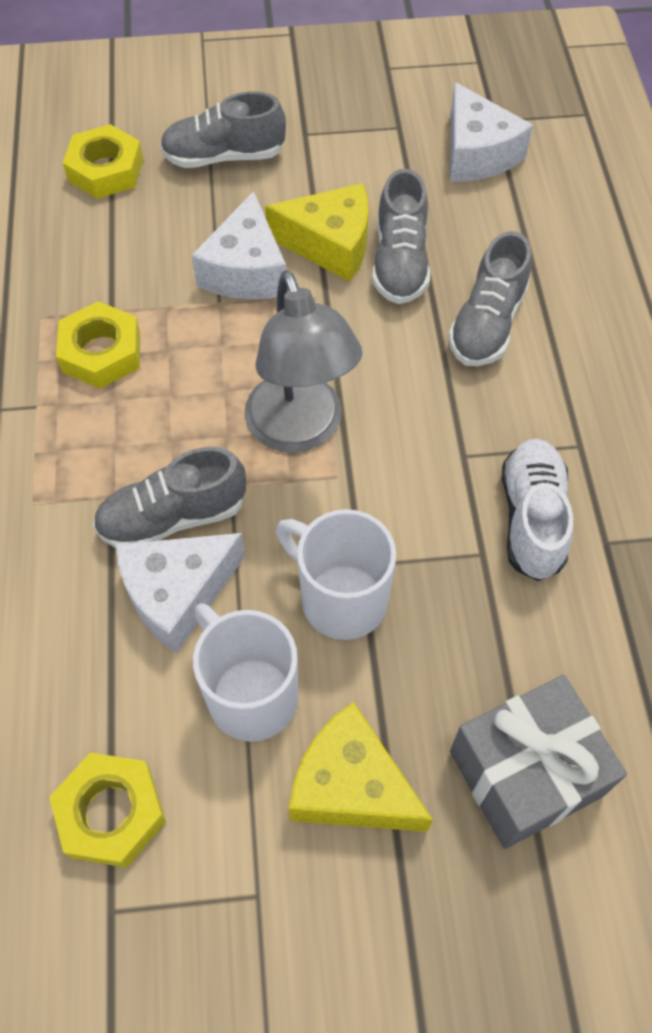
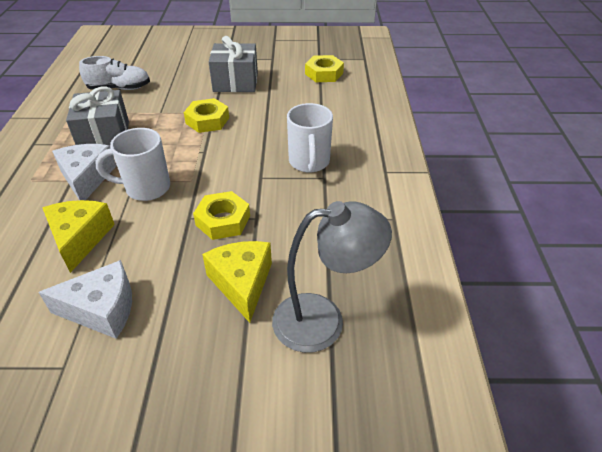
grey gift: 1 -> 2
grey shoe: 4 -> 0
white cheese: 3 -> 2

